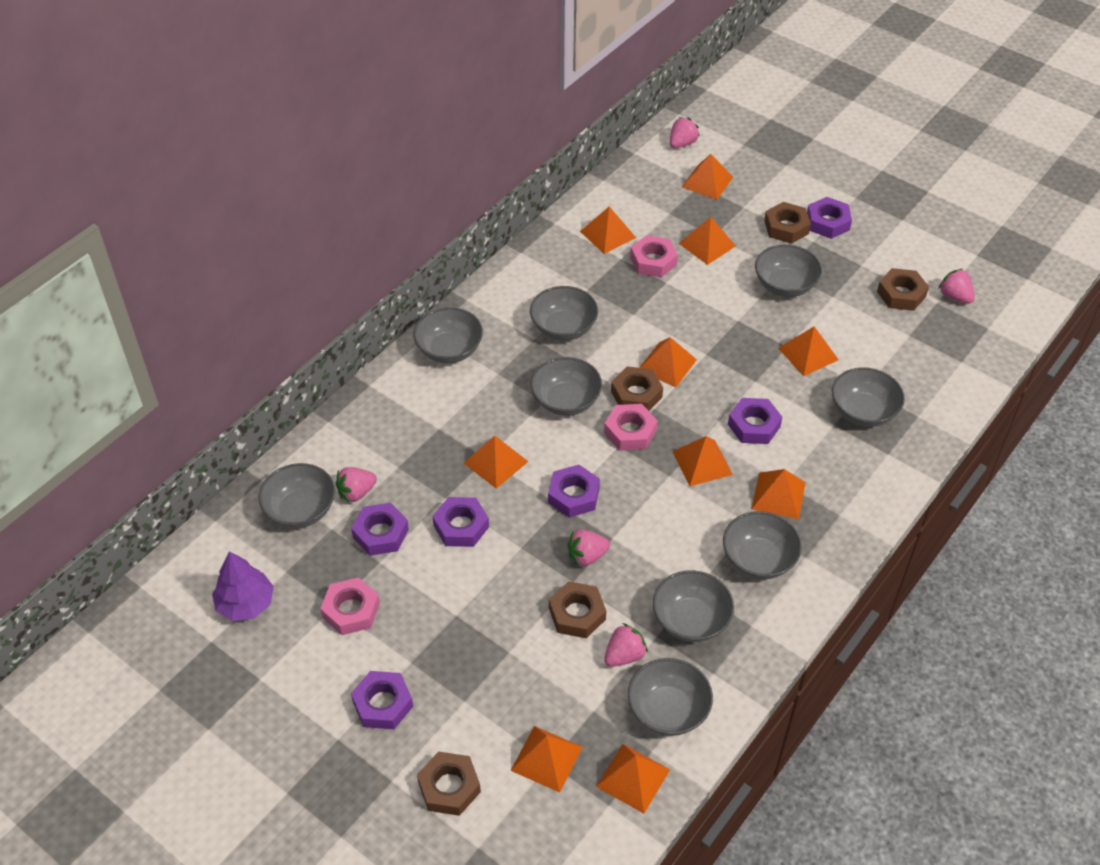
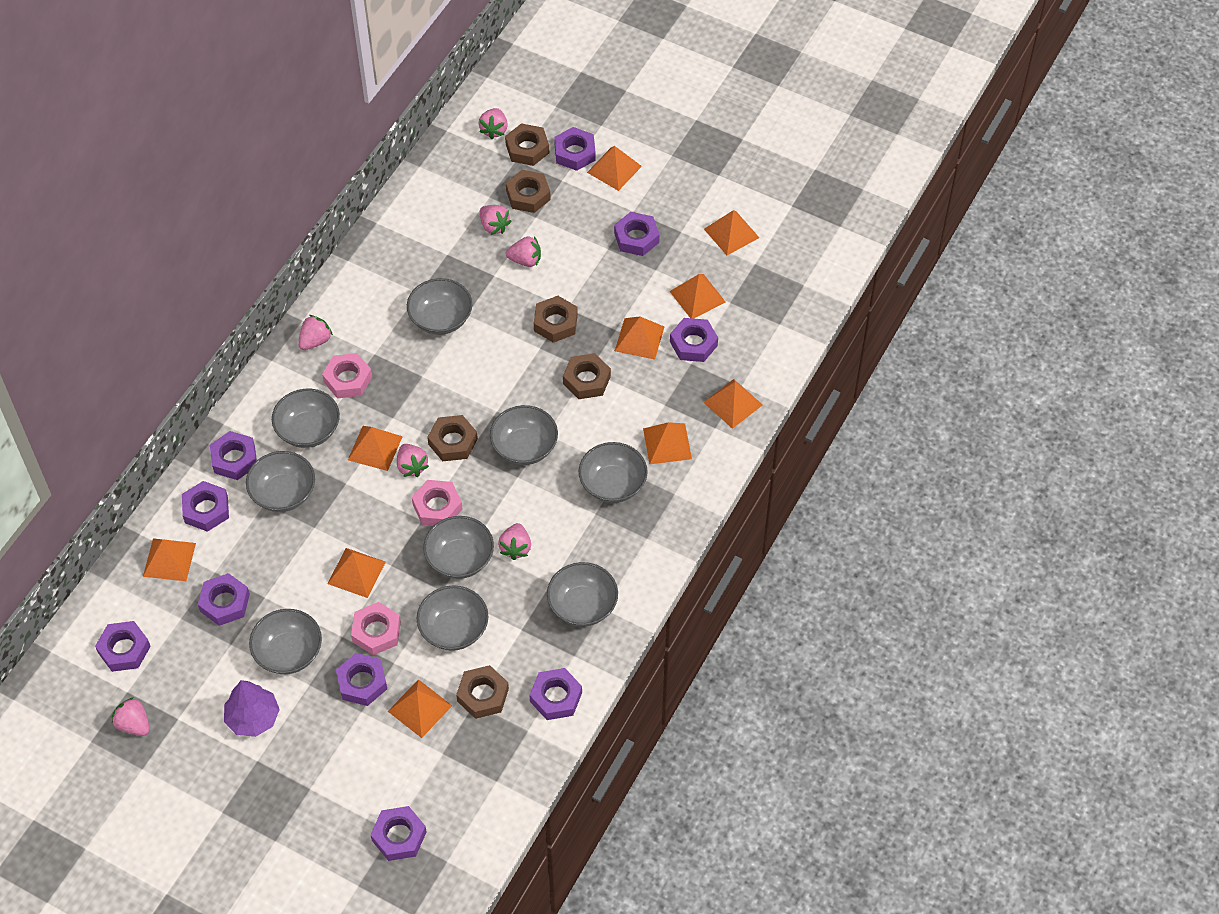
brown nut: 5 -> 6
pink strawberry: 5 -> 7
purple nut: 6 -> 10

